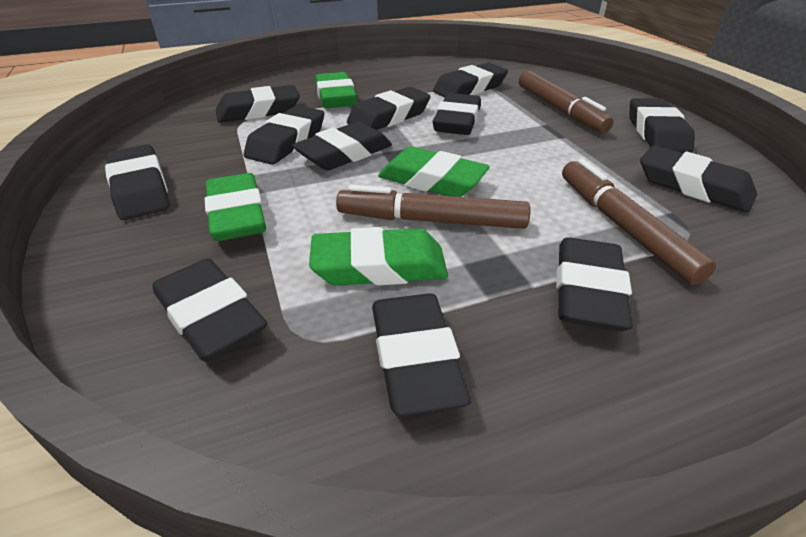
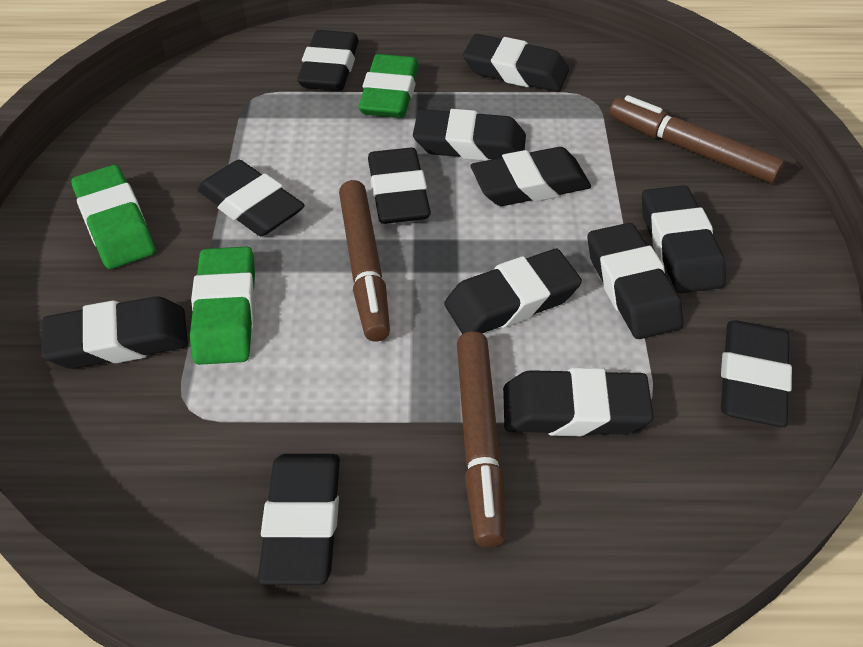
black eraser: 12 -> 13
green eraser: 4 -> 3

